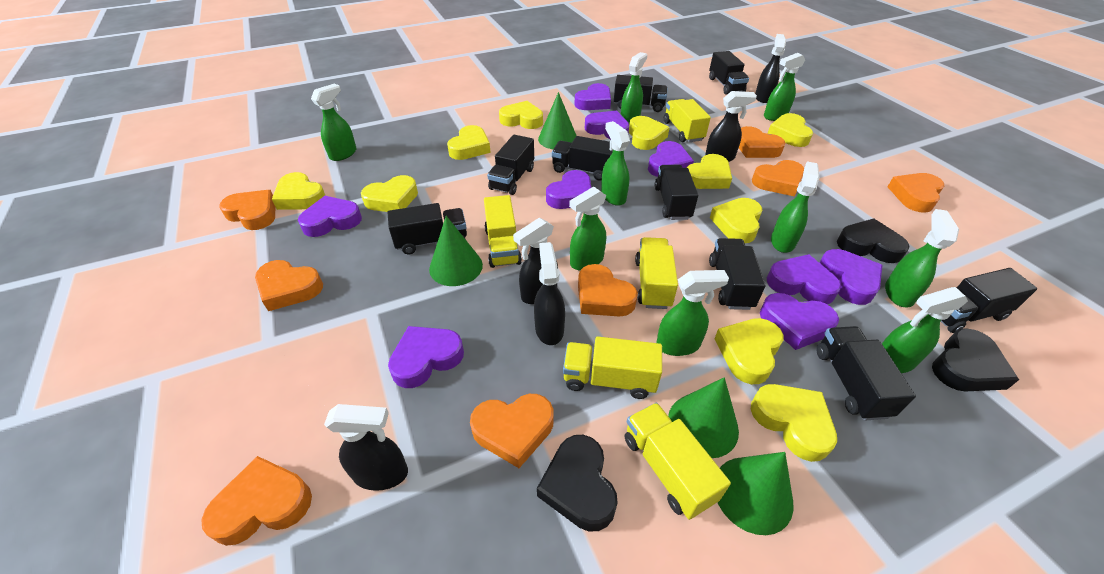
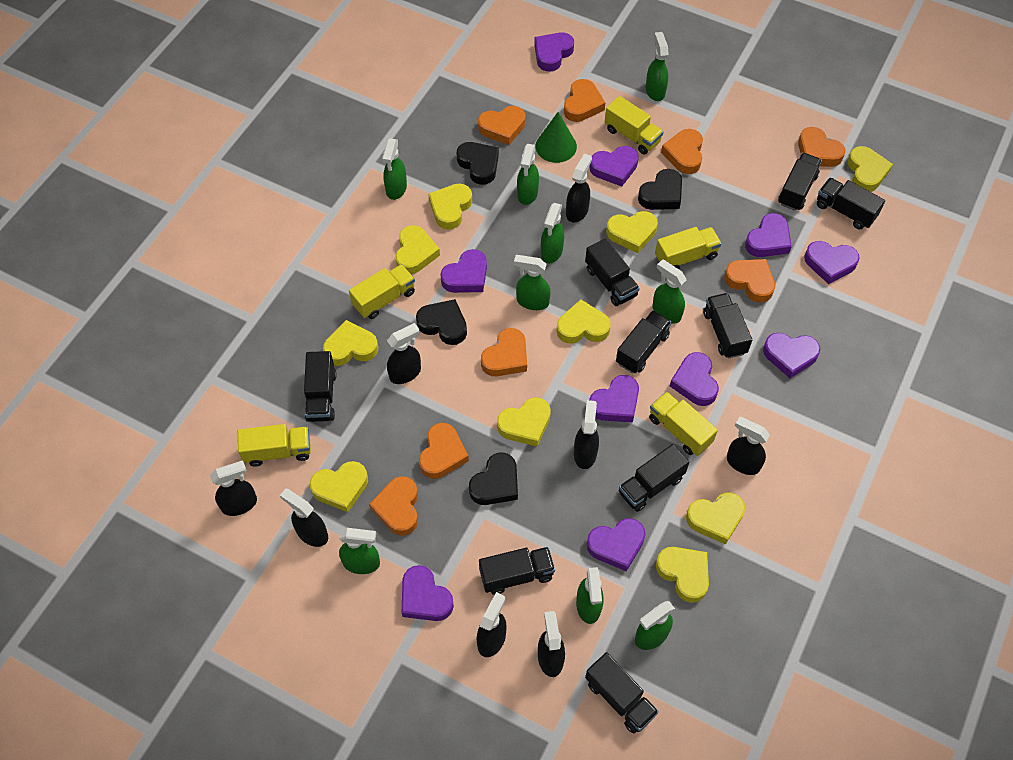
black heart: 3 -> 4
black spray bottle: 5 -> 8
green cone: 4 -> 1
purple heart: 9 -> 10

